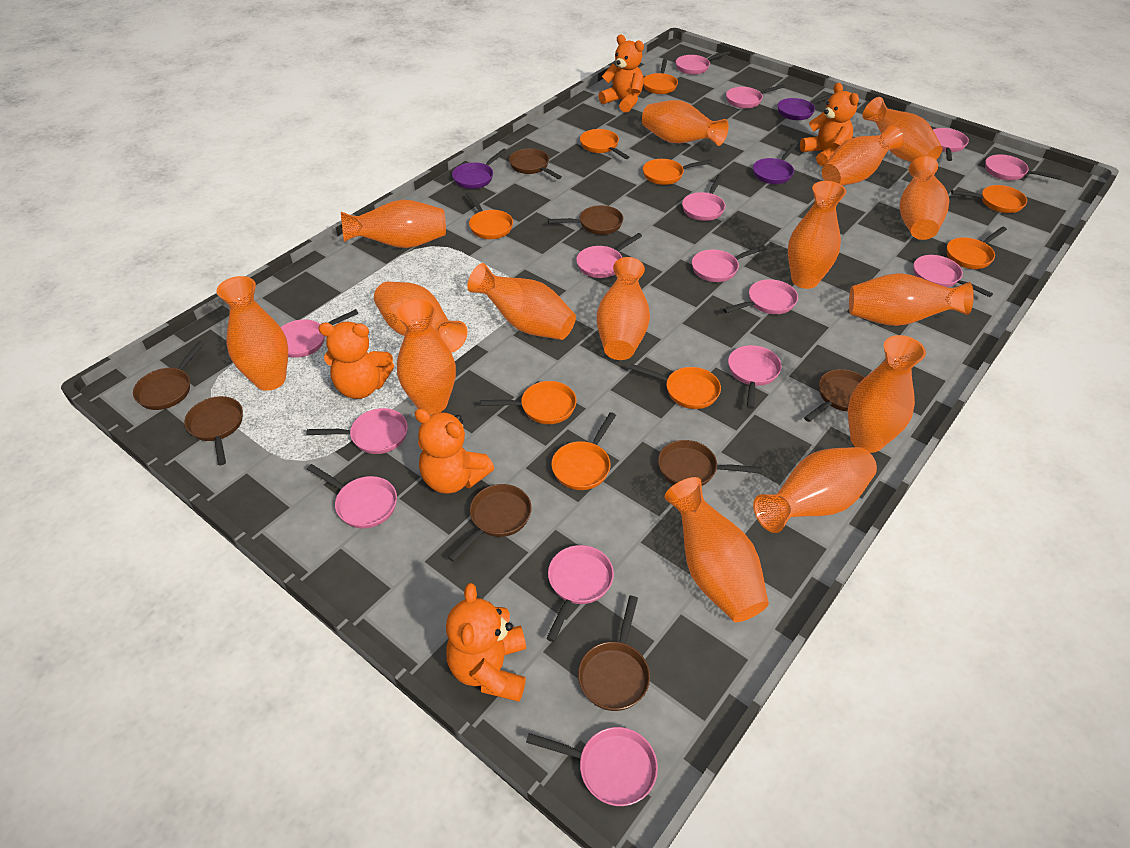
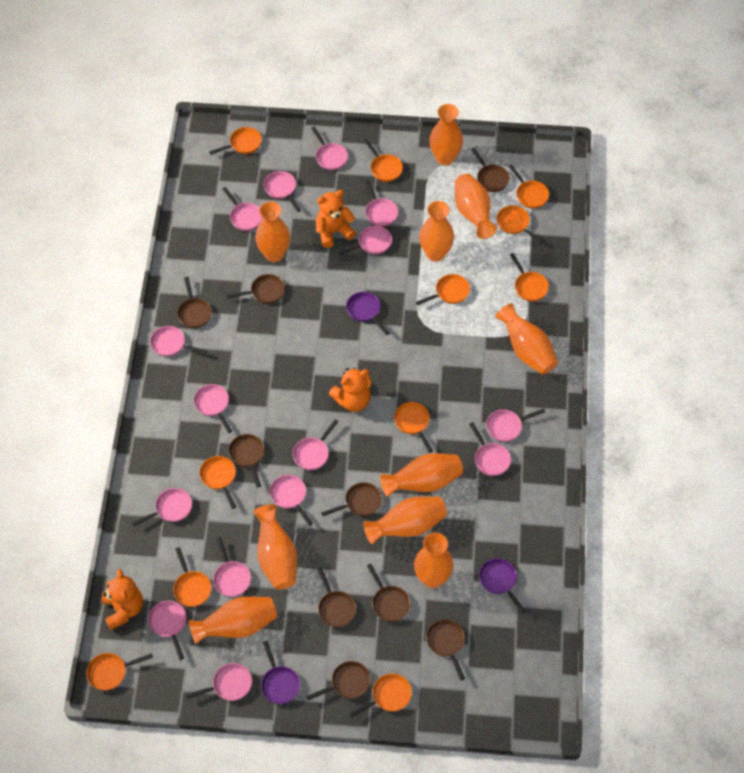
brown pan: 8 -> 9
orange pan: 9 -> 11
orange teddy bear: 5 -> 3
orange vase: 15 -> 10

